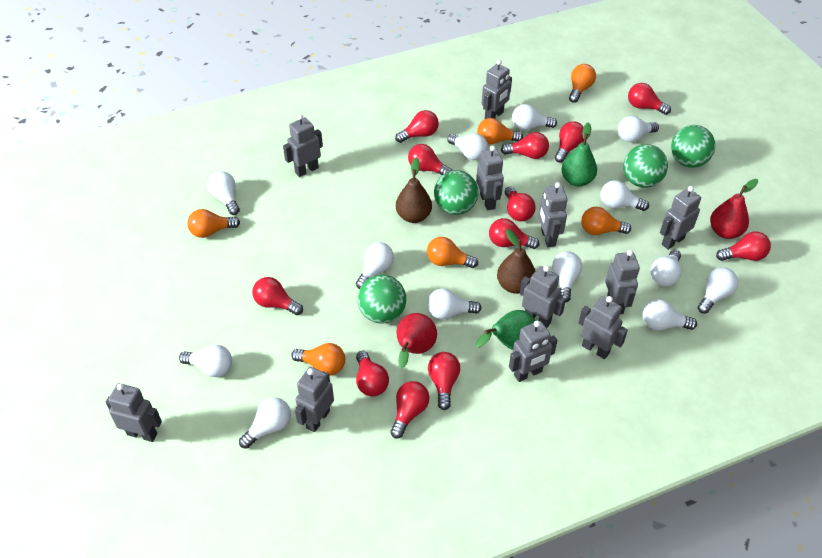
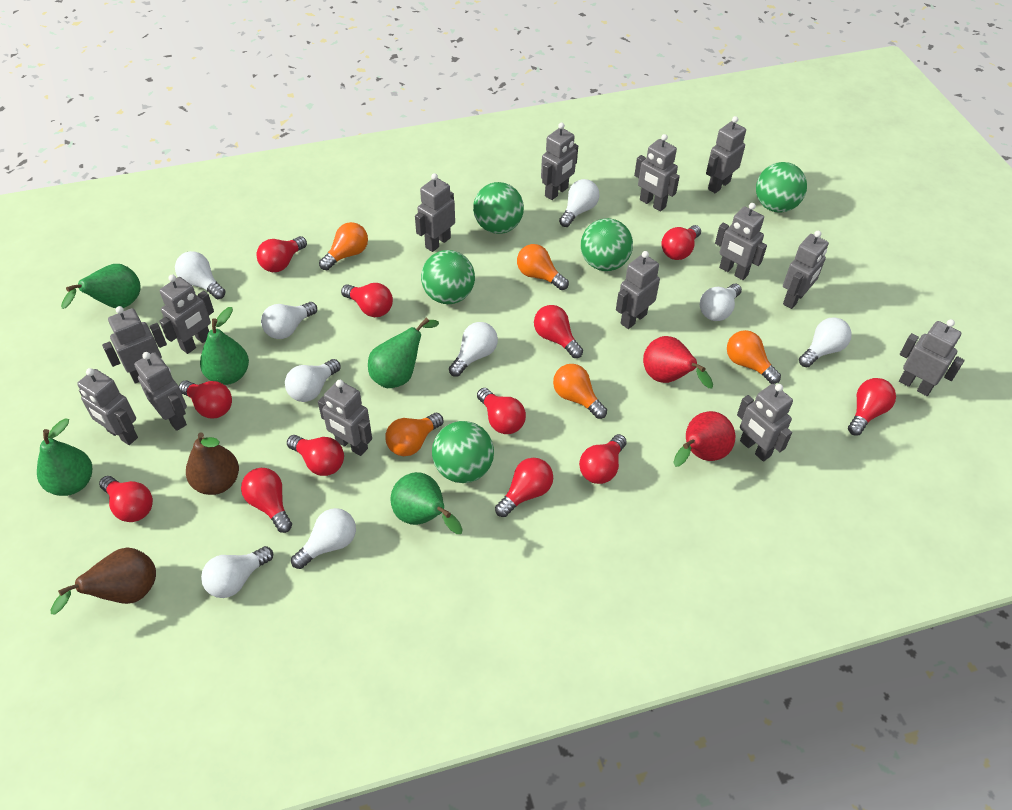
green ball: 4 -> 5
green pear: 2 -> 5
grey robot: 11 -> 14
orange light bulb: 6 -> 5
white light bulb: 13 -> 9

